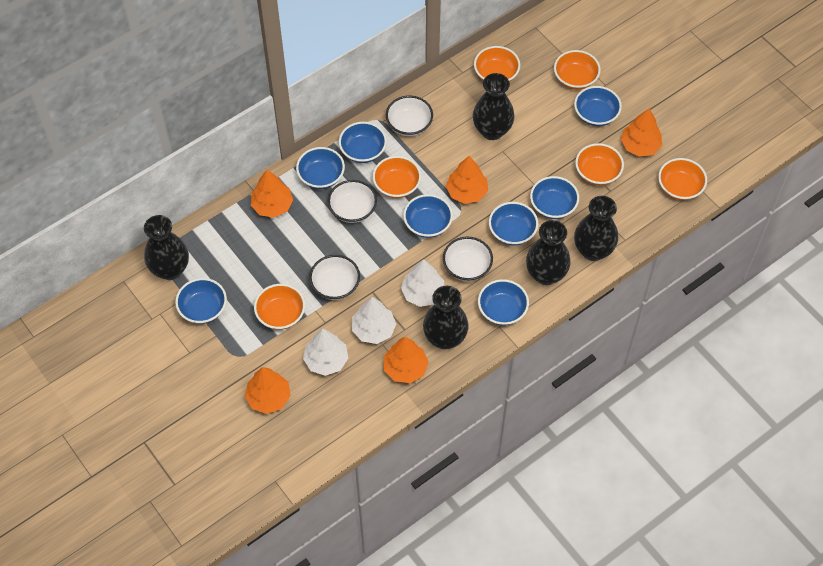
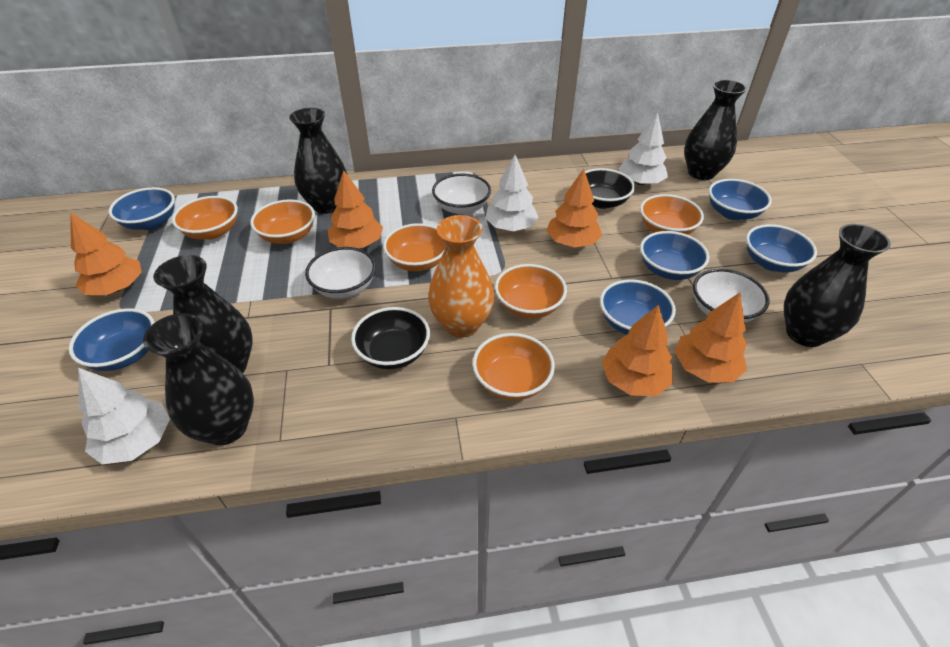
black bowl: 0 -> 2
blue bowl: 8 -> 6
orange vase: 0 -> 1
white bowl: 4 -> 3

